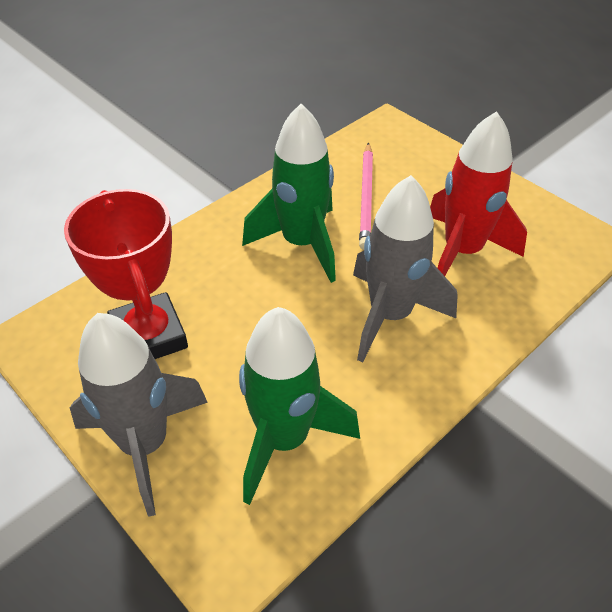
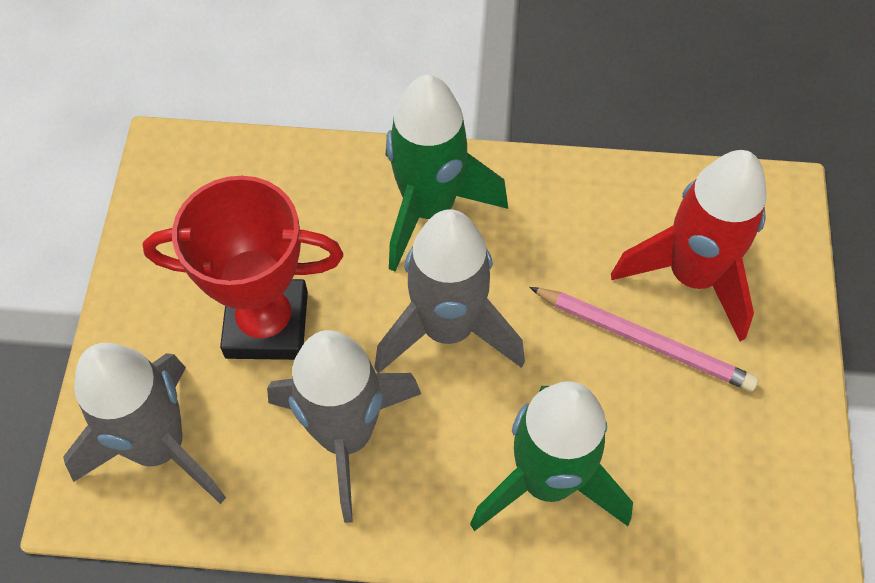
grey rocket: 2 -> 3

